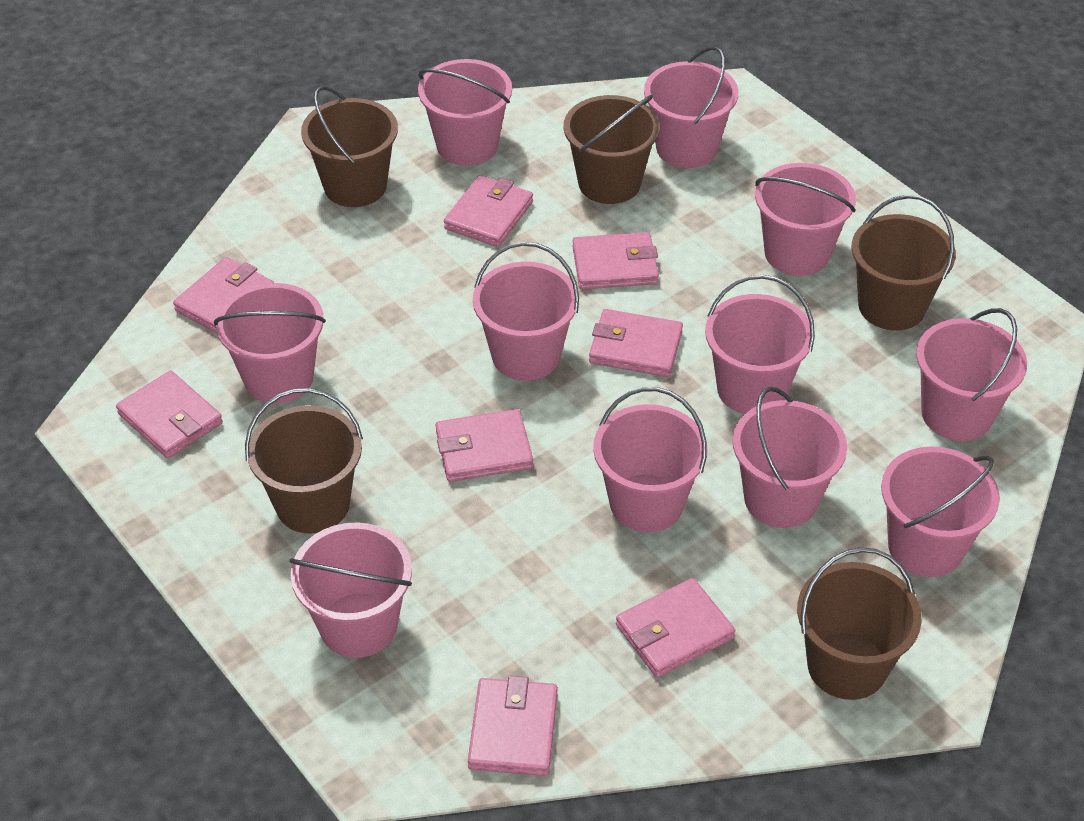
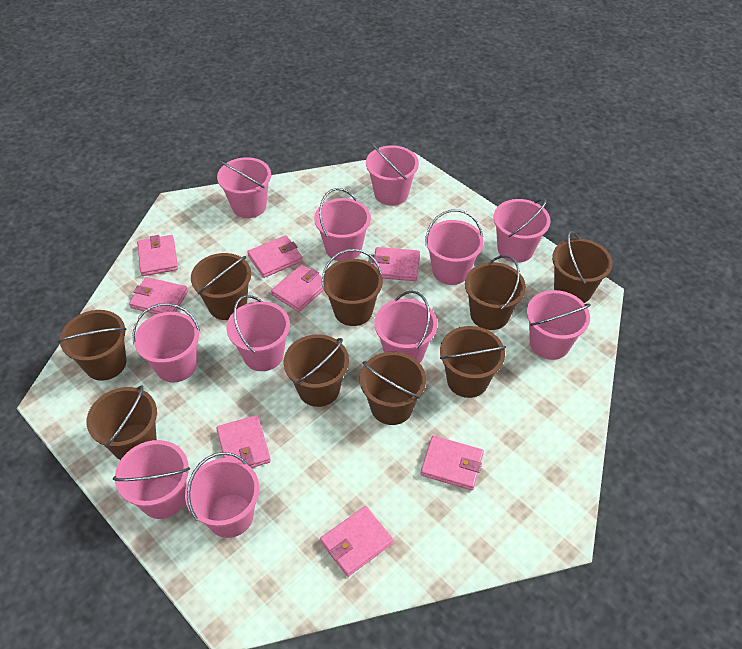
brown bucket: 5 -> 9

